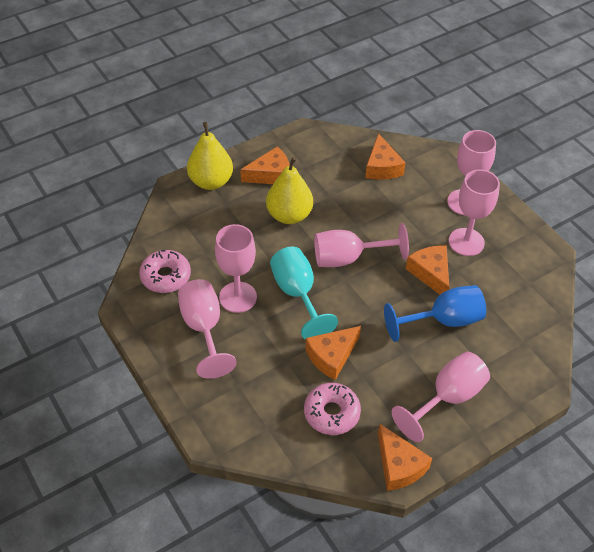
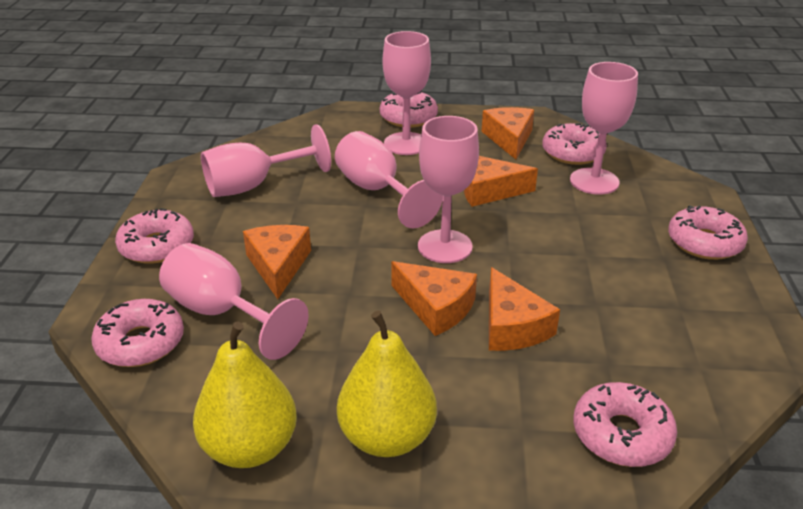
blue goblet: 1 -> 0
pink donut: 2 -> 6
turquoise goblet: 1 -> 0

